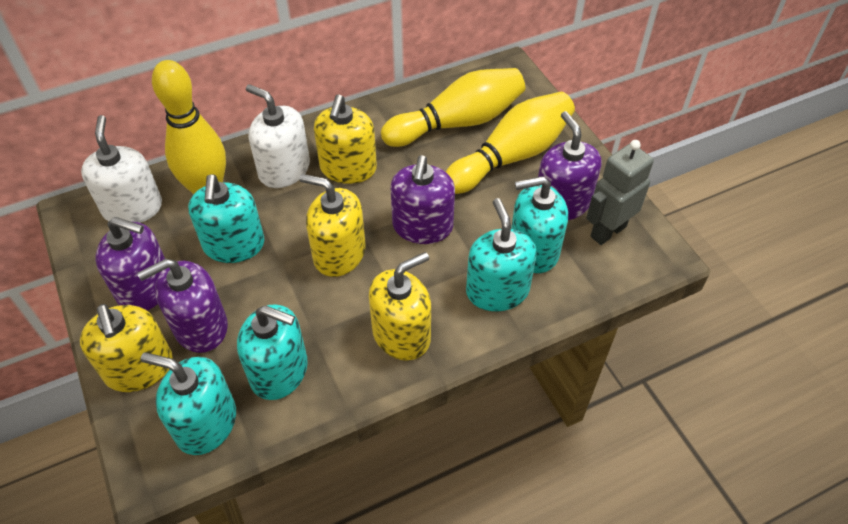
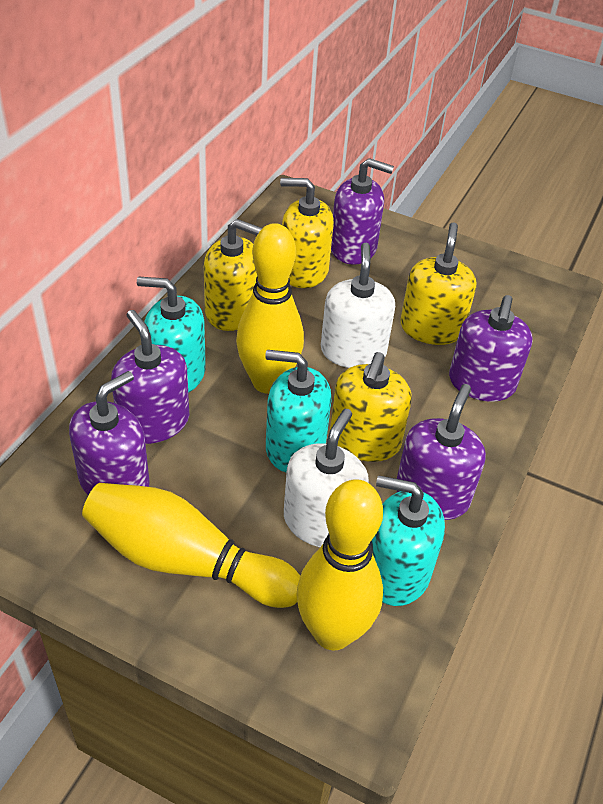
grey robot: 1 -> 0
purple soap dispenser: 4 -> 5
turquoise soap dispenser: 5 -> 3

